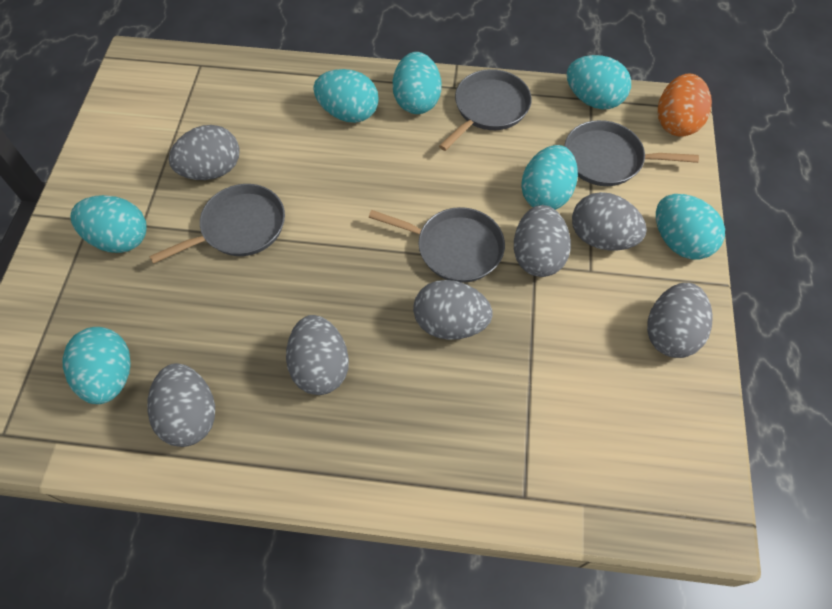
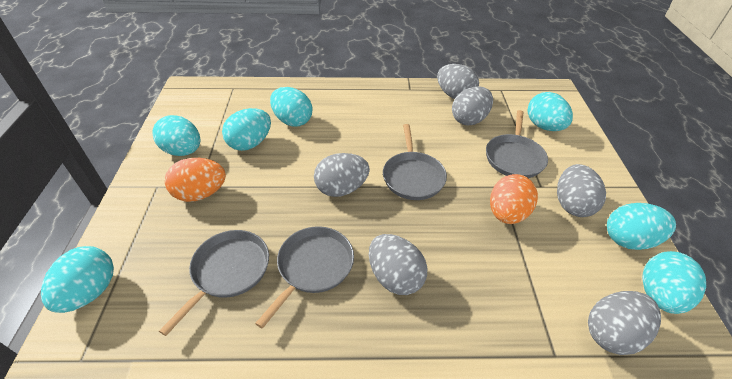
grey egg: 7 -> 6
orange egg: 1 -> 2

